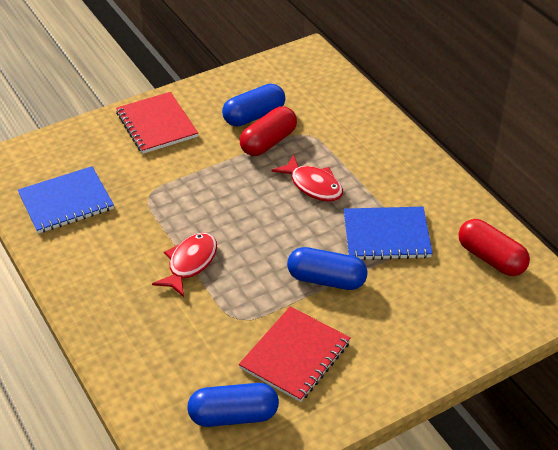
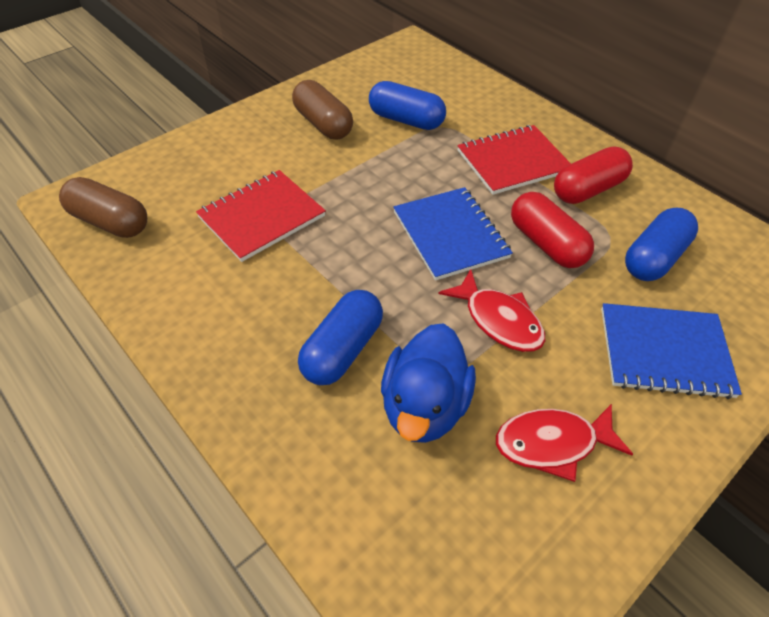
blue duck: 0 -> 1
brown capsule: 0 -> 2

